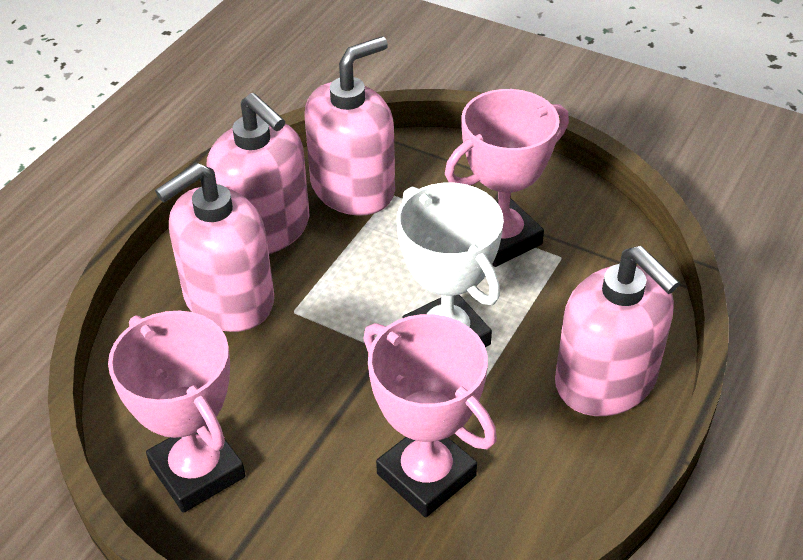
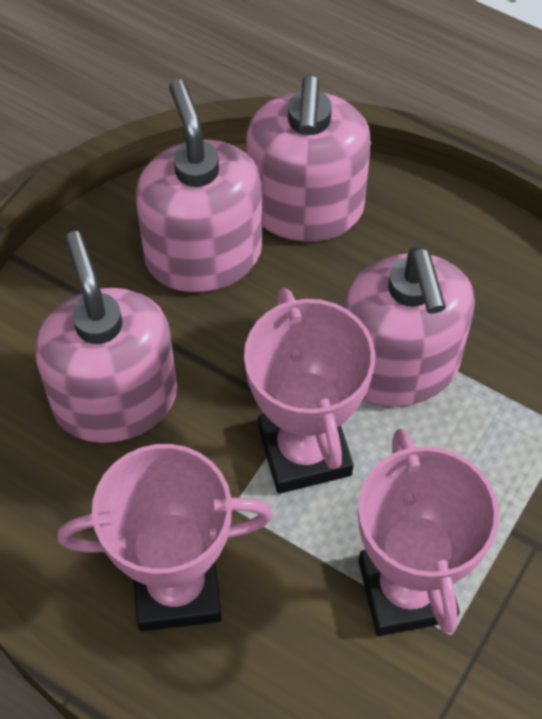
white trophy: 1 -> 0

